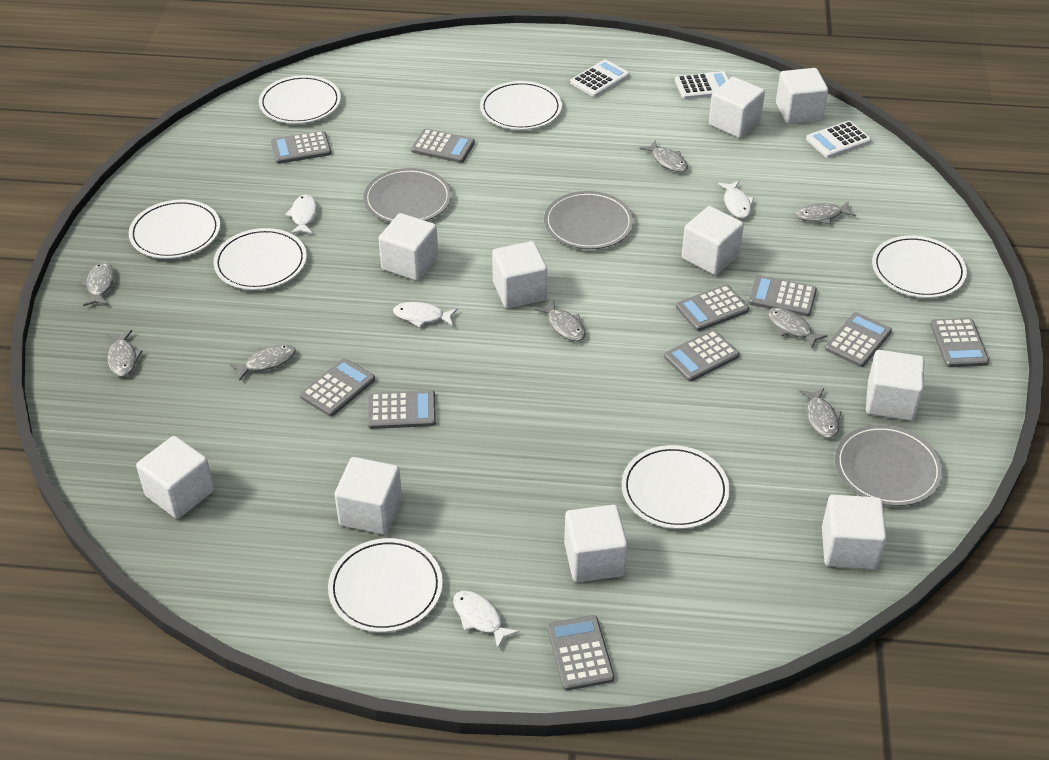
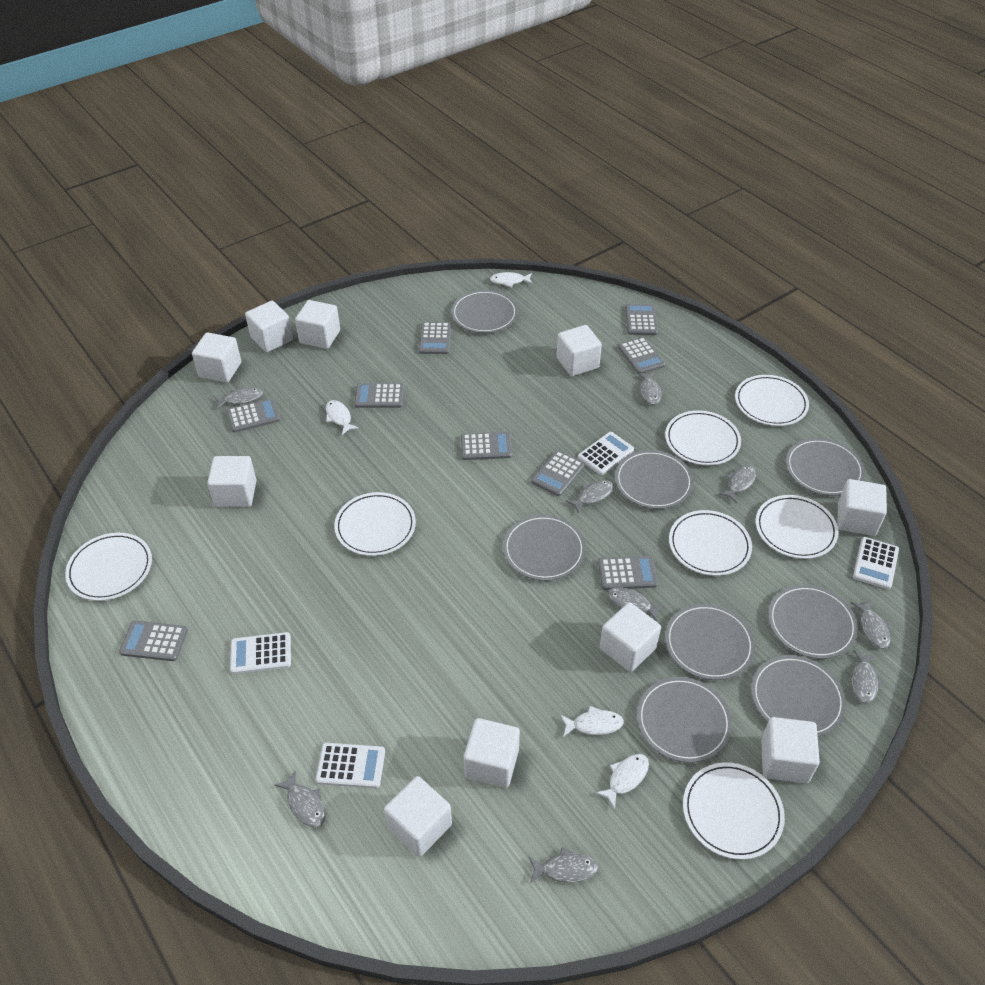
grey calculator: 10 -> 9
grey fish: 8 -> 9
grey plate: 3 -> 8
white calculator: 3 -> 4

